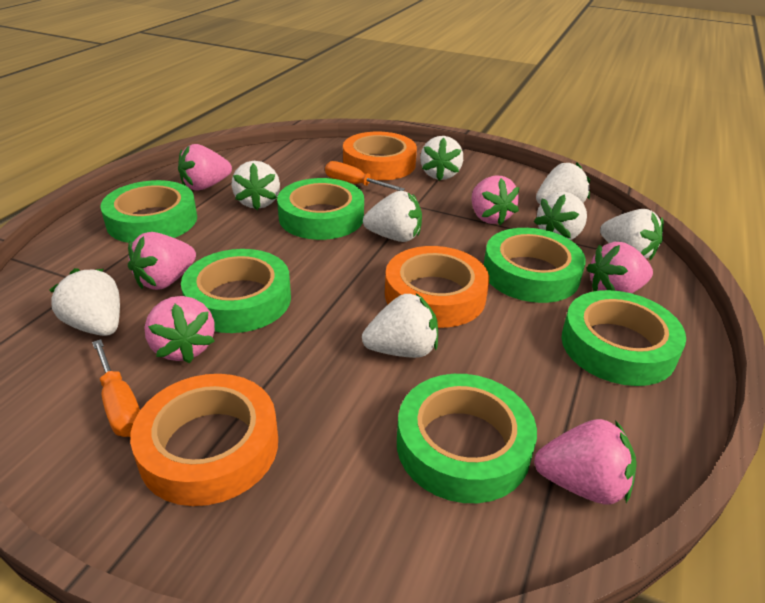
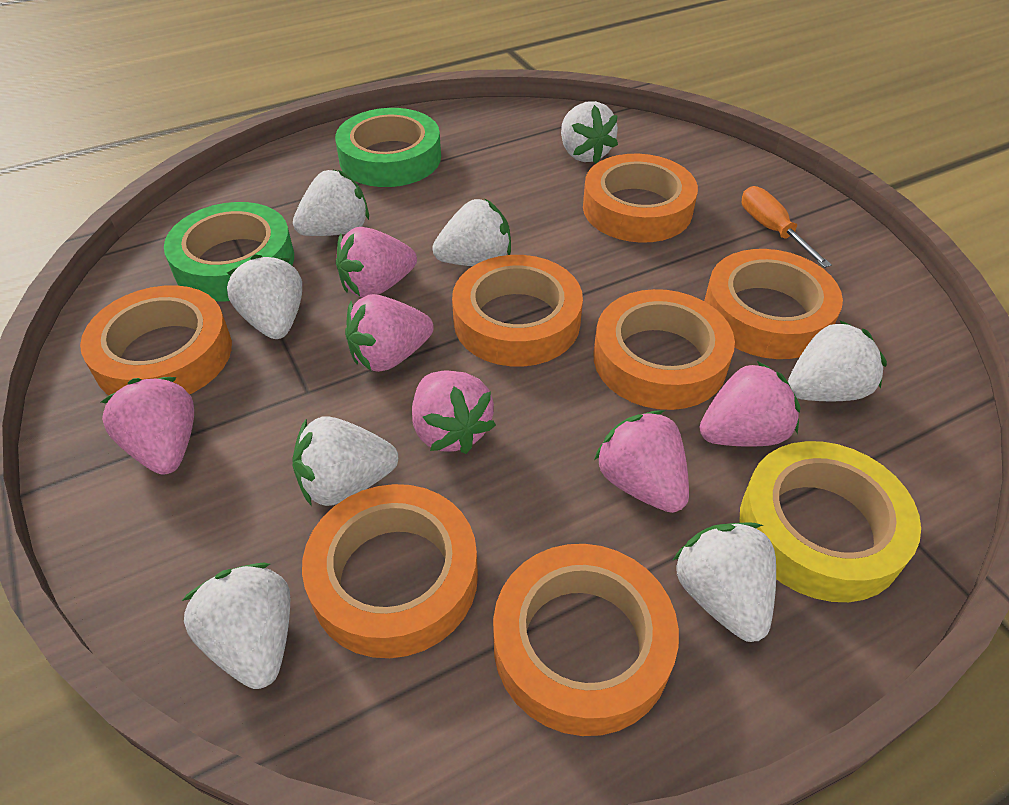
green tape: 6 -> 2
orange screwdriver: 2 -> 1
orange tape: 3 -> 7
yellow tape: 0 -> 1

